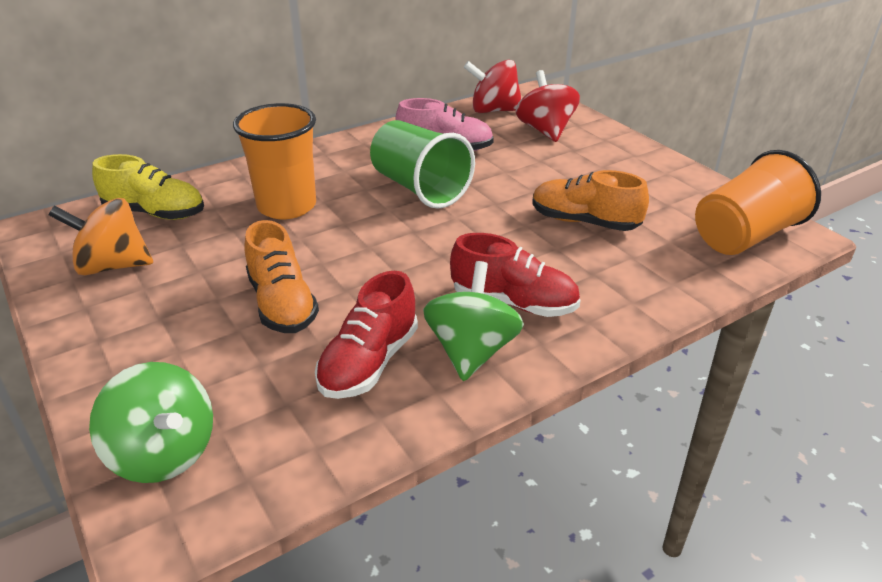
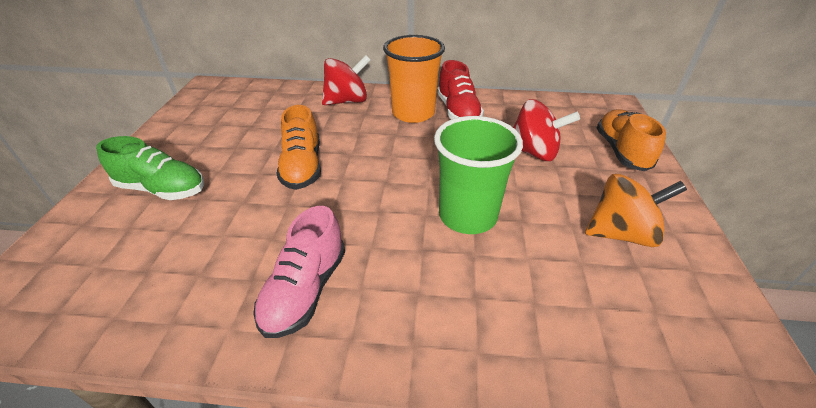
green shoe: 0 -> 1
green spinning top: 2 -> 0
orange cup: 2 -> 1
red shoe: 2 -> 1
yellow shoe: 1 -> 0

